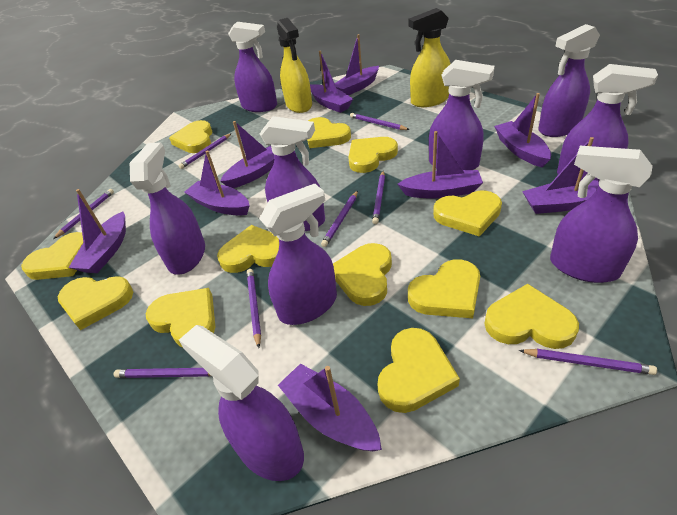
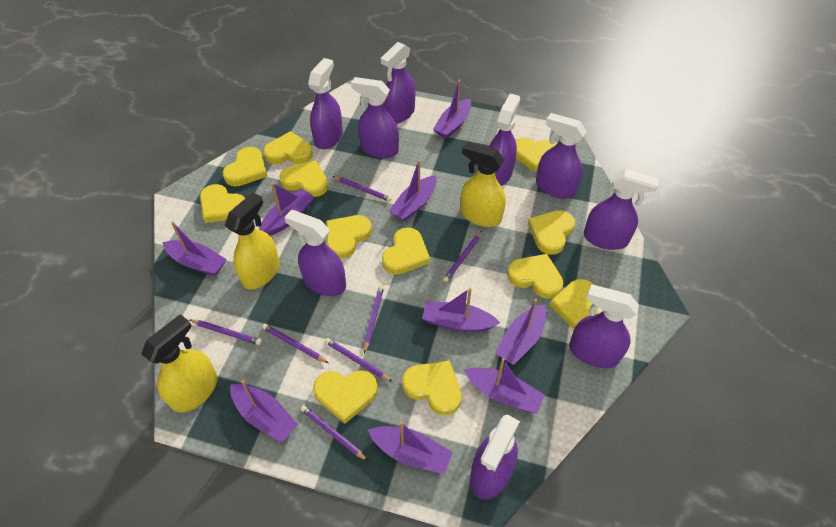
purple pencil: 8 -> 7
yellow spray bottle: 2 -> 3

